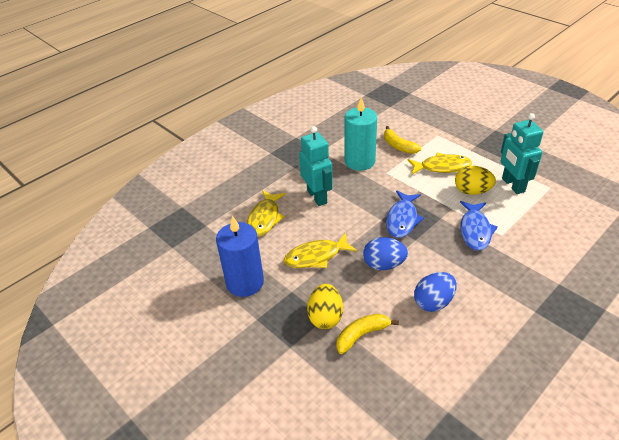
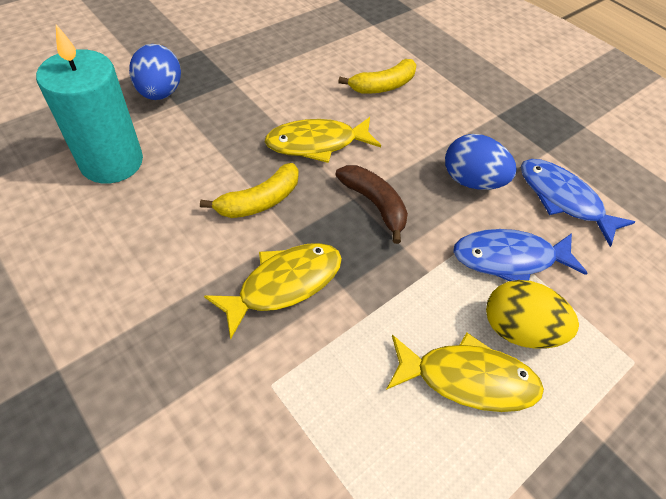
blue candle: 1 -> 0
brown banana: 0 -> 1
turquoise robot: 2 -> 0
yellow egg: 2 -> 1

